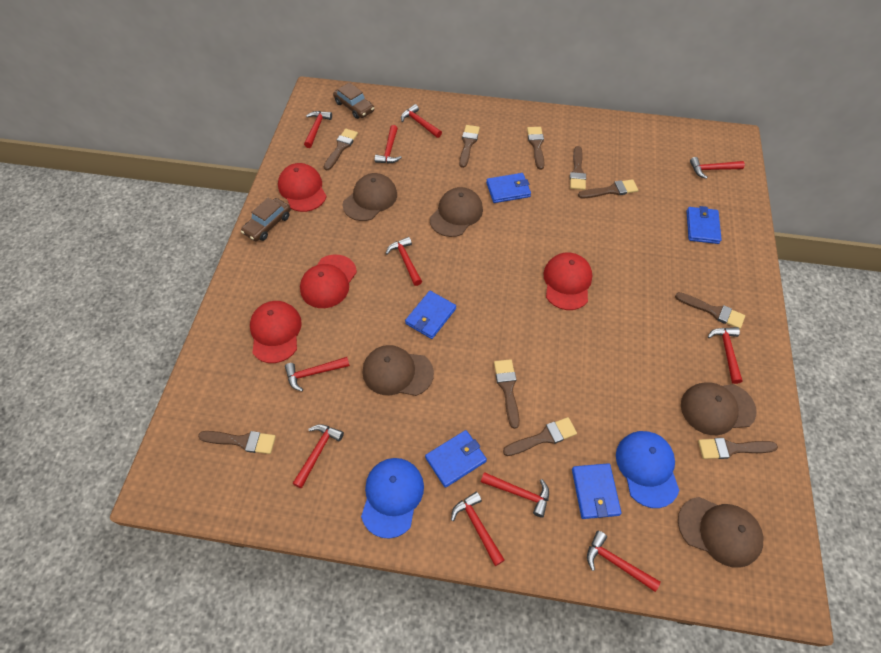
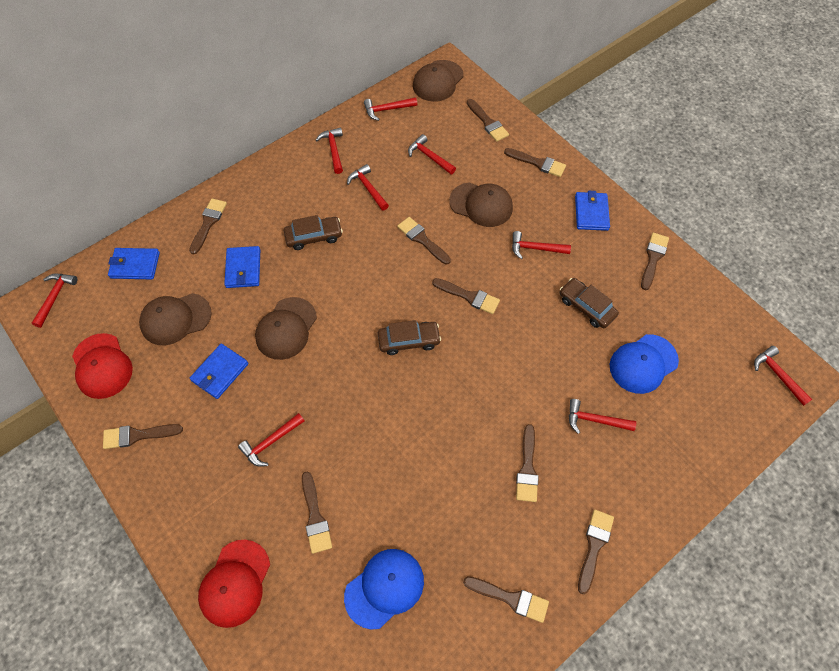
blue wallet: 5 -> 4
brown brush: 10 -> 11
brown cap: 5 -> 4
brown car: 2 -> 3
red cap: 4 -> 2
red hammer: 11 -> 9

